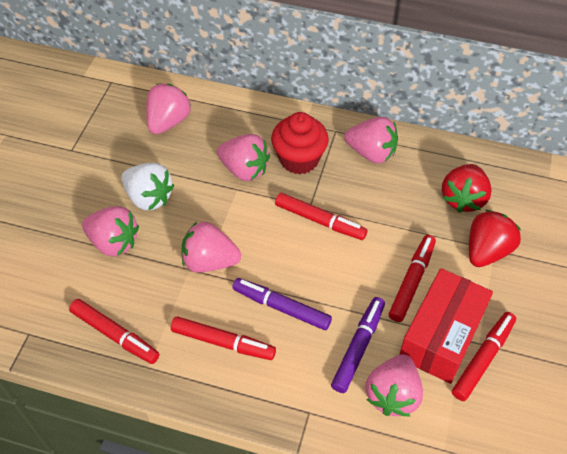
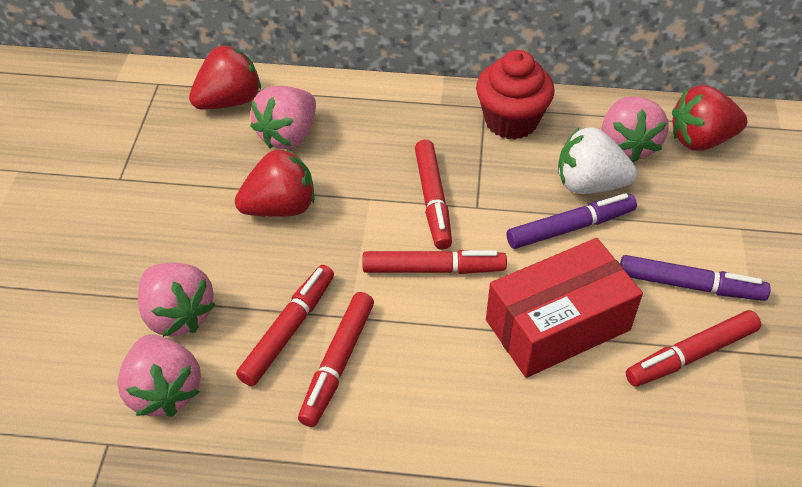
pink strawberry: 6 -> 4
red strawberry: 2 -> 3

